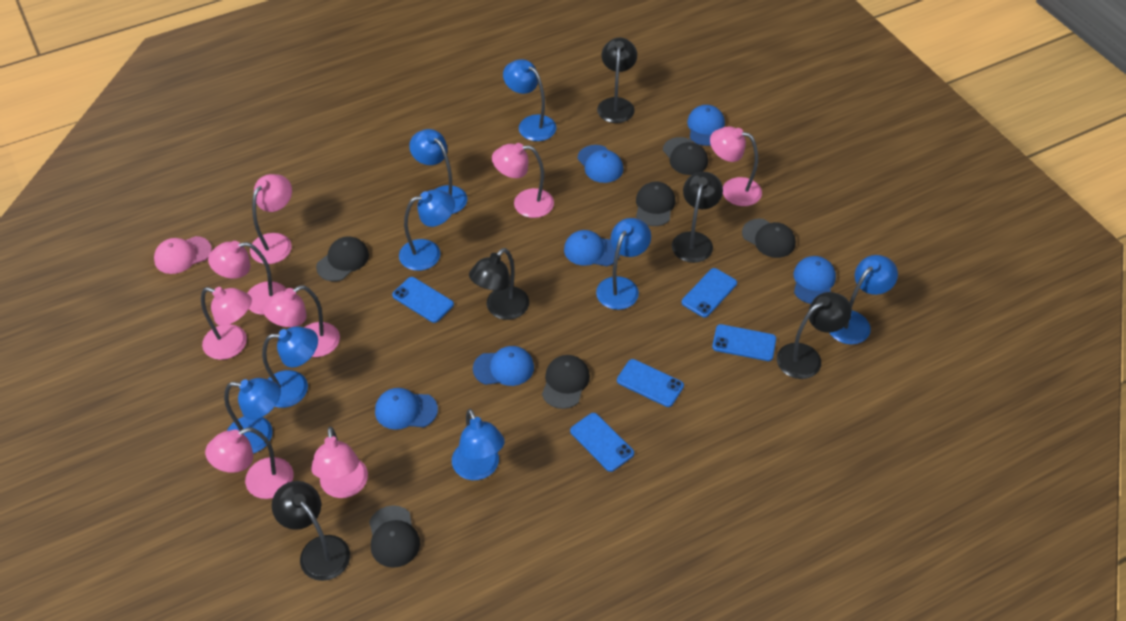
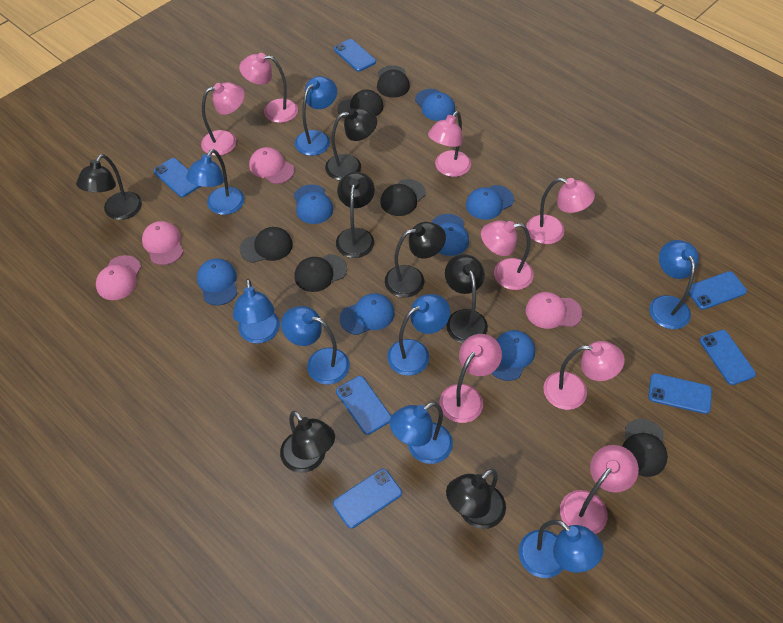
black lamp: 5 -> 7
blue cap: 6 -> 7
blue phone: 5 -> 7
pink cap: 1 -> 4

